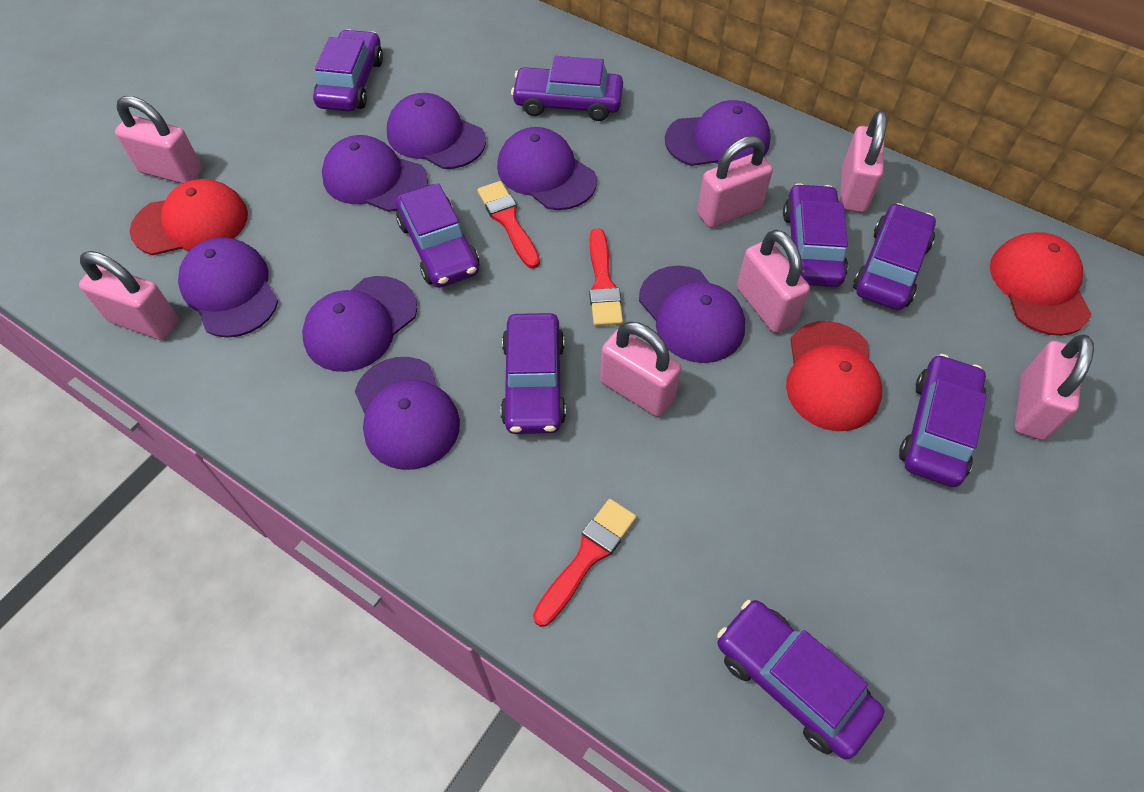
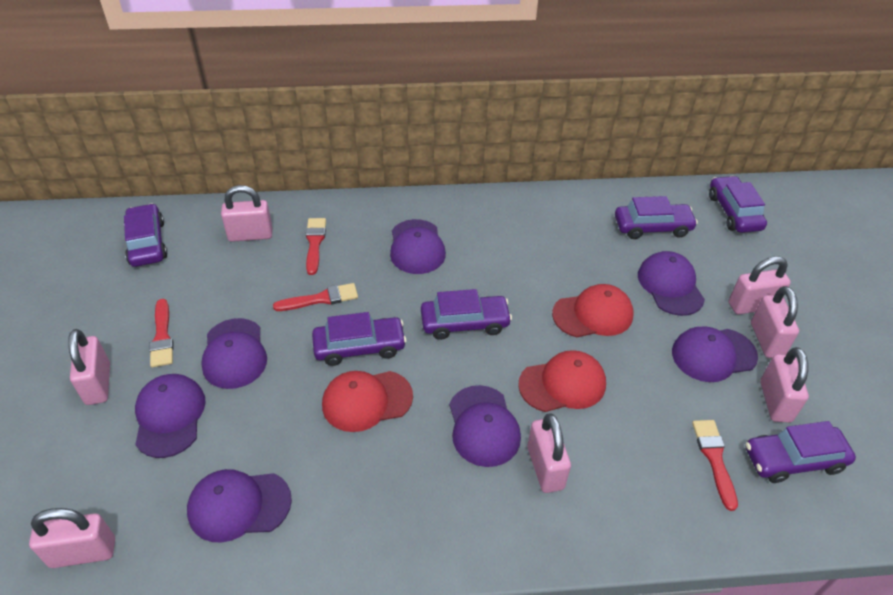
purple cap: 8 -> 7
purple car: 8 -> 6
red brush: 3 -> 4

